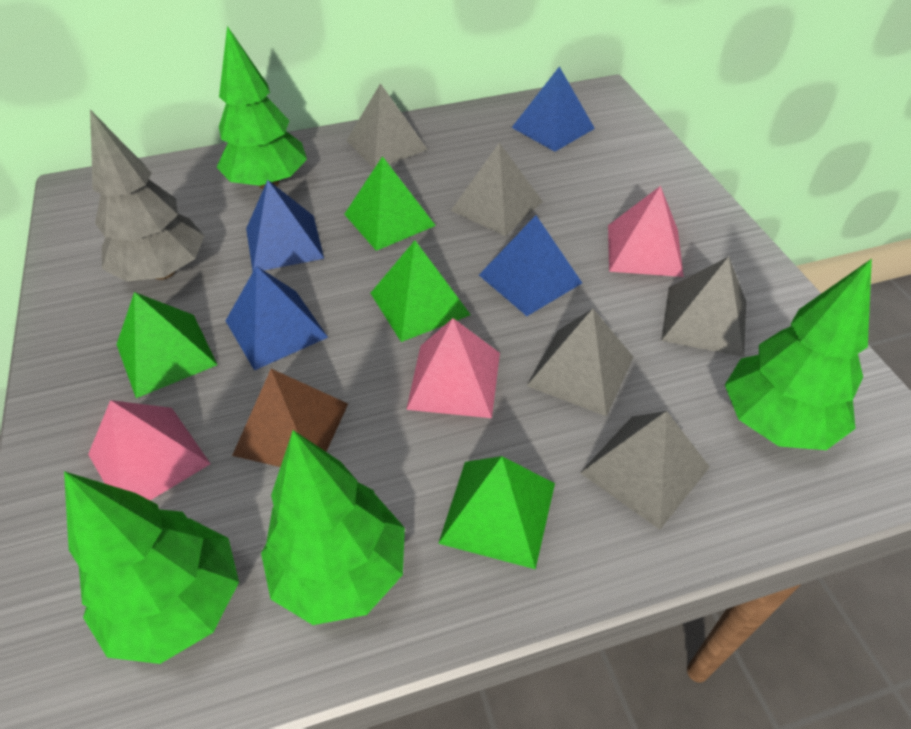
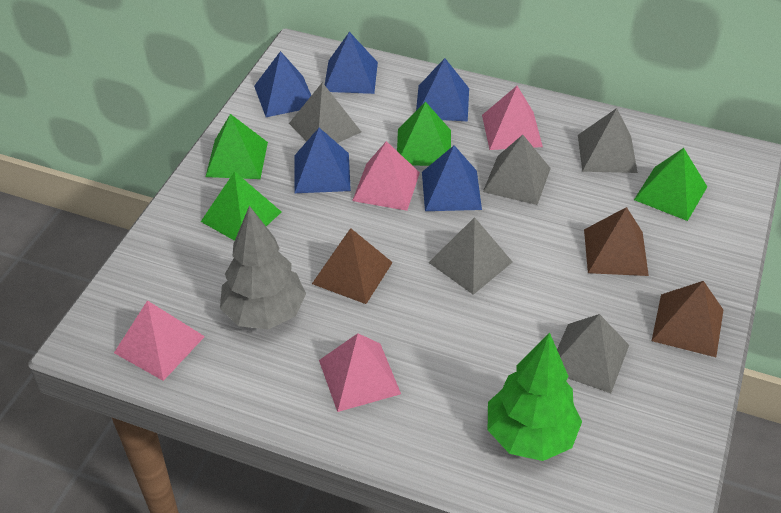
blue pyramid: 4 -> 5
brown pyramid: 1 -> 3
green tree: 4 -> 1
pink pyramid: 3 -> 4

